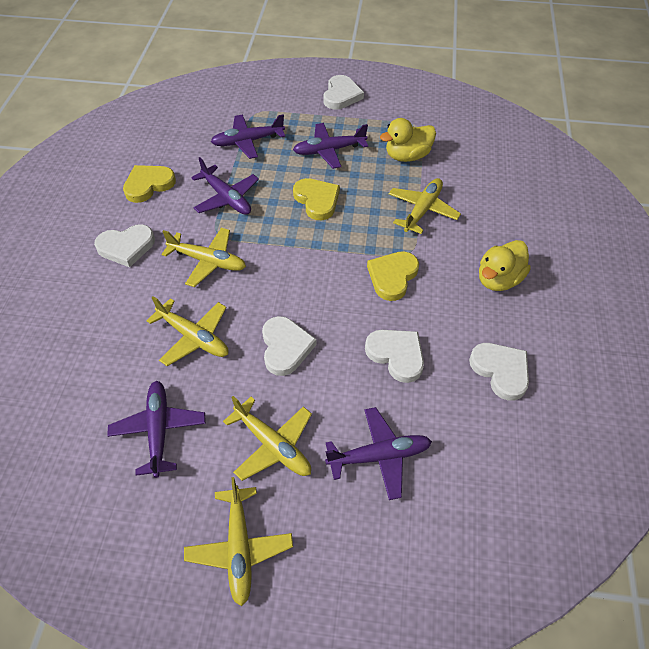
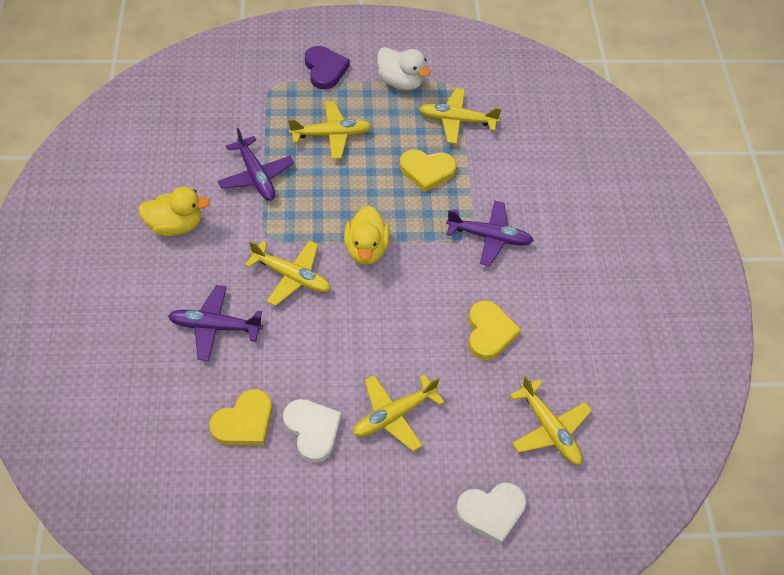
purple heart: 0 -> 1
purple plane: 5 -> 3
white duck: 0 -> 1
white heart: 5 -> 2

